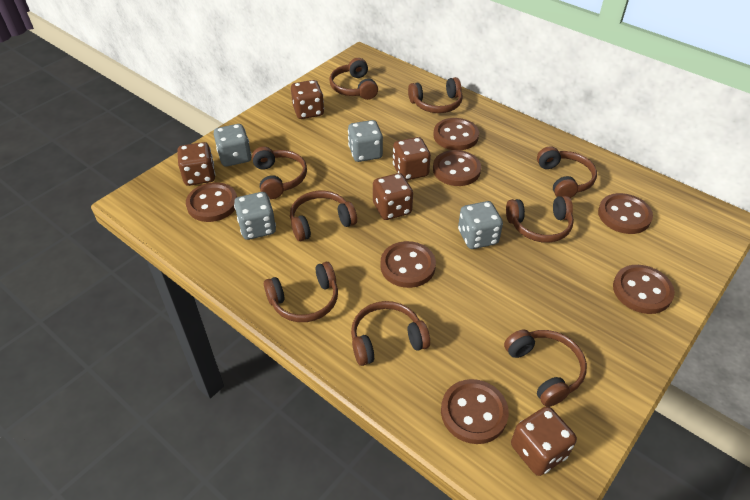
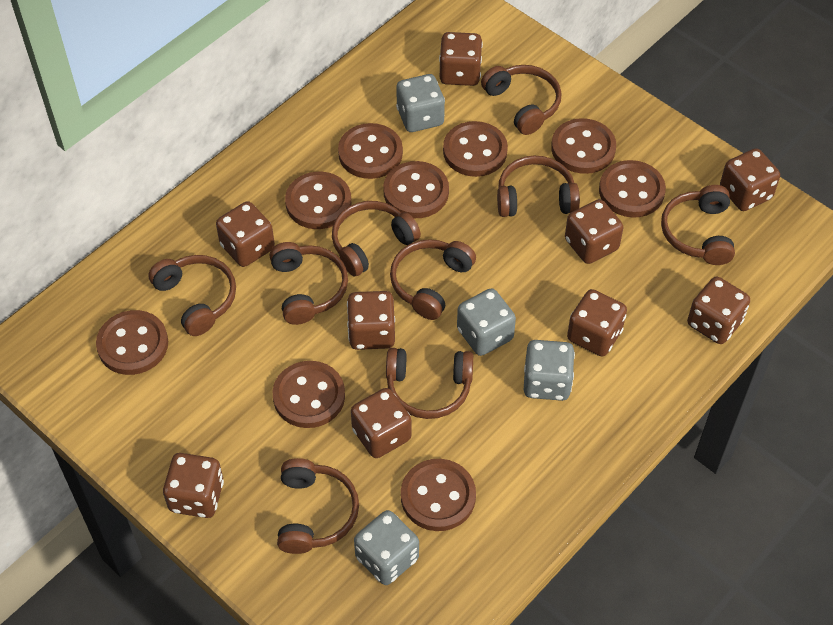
brown button: 7 -> 9
brown dice: 5 -> 9

